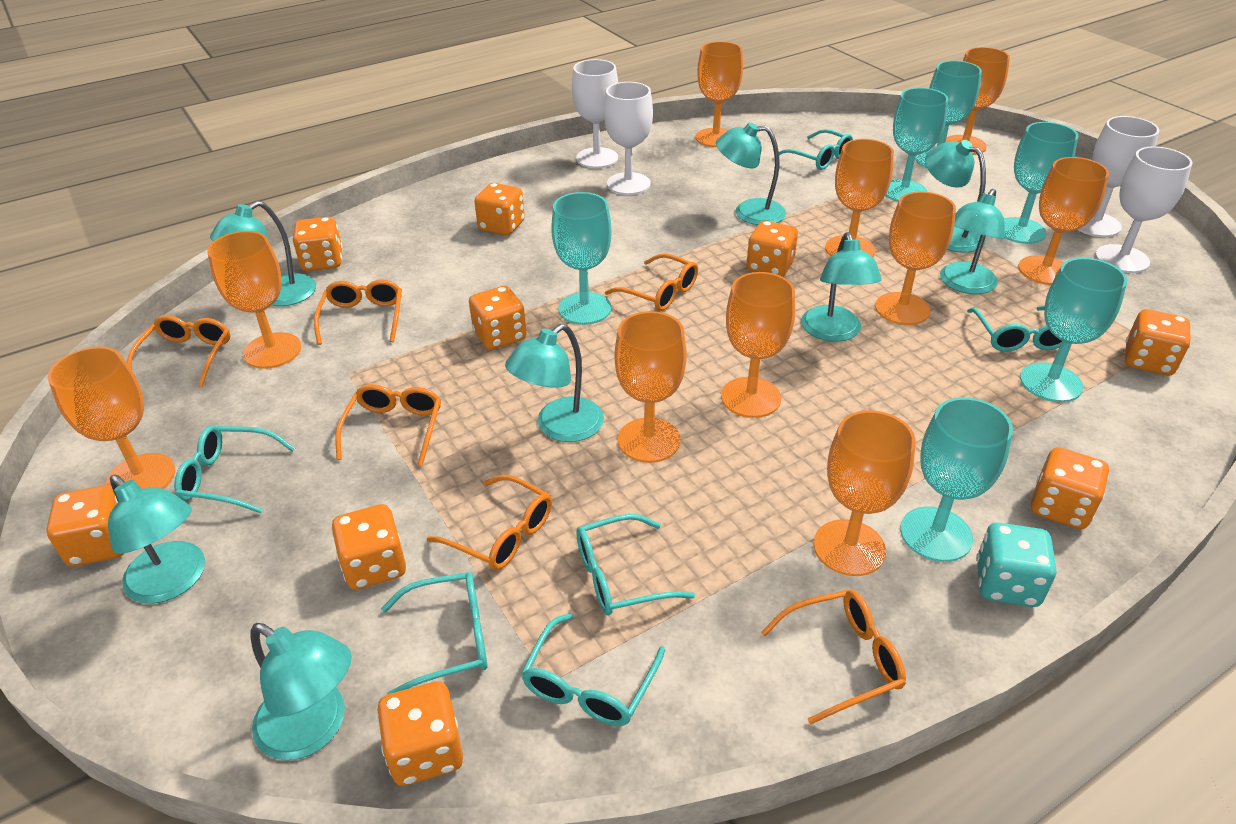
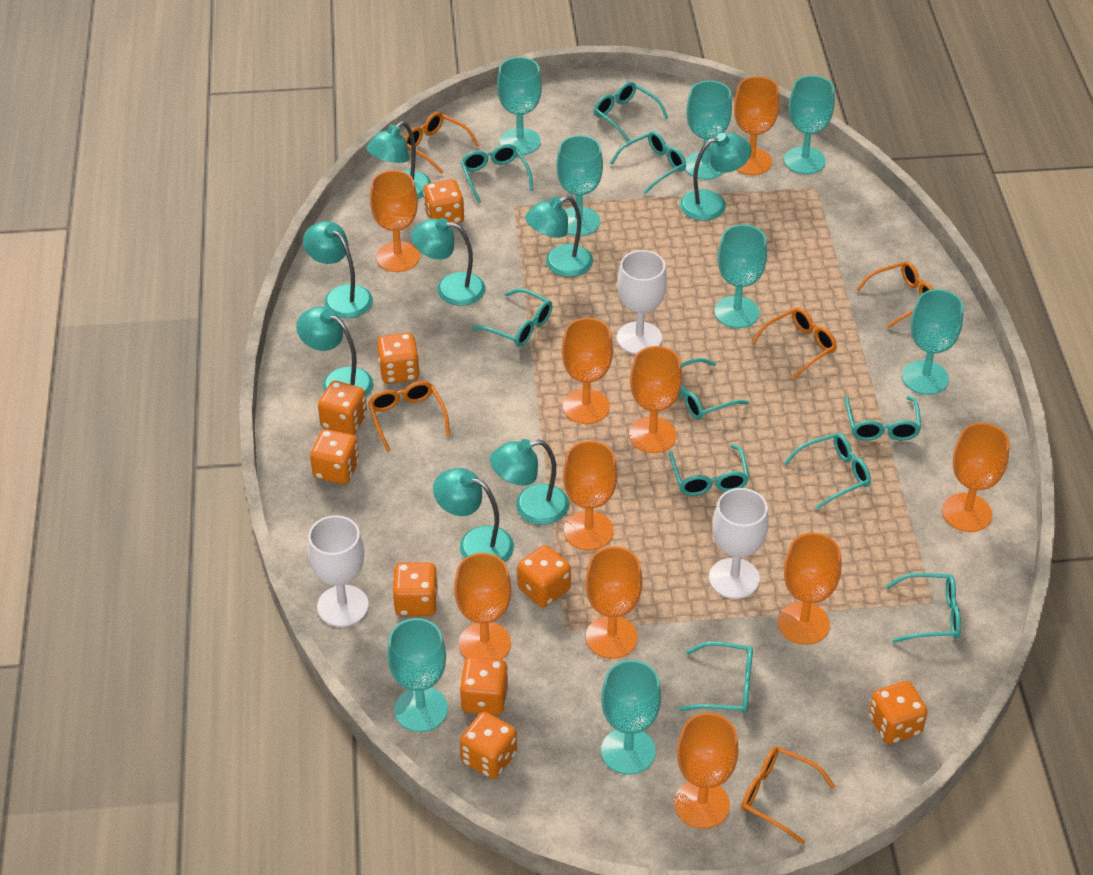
orange glasses: 6 -> 5
turquoise dice: 1 -> 0
turquoise glasses: 6 -> 10
turquoise goblet: 6 -> 8
white goblet: 4 -> 3

